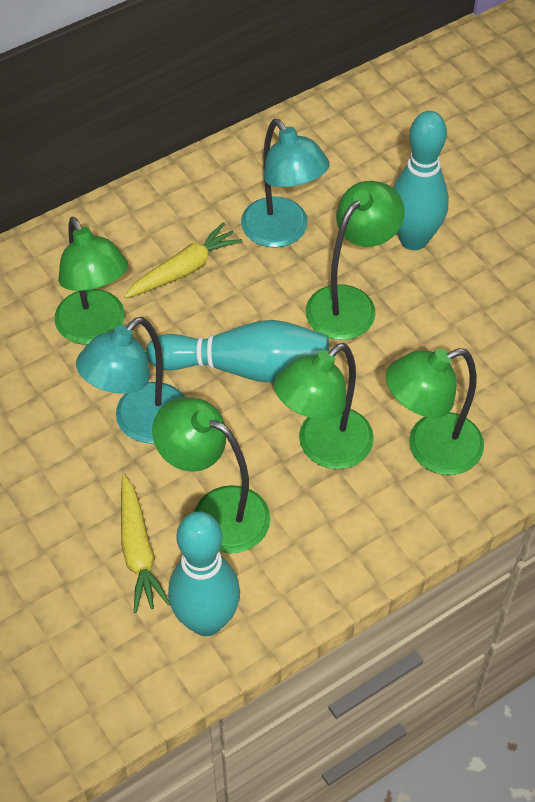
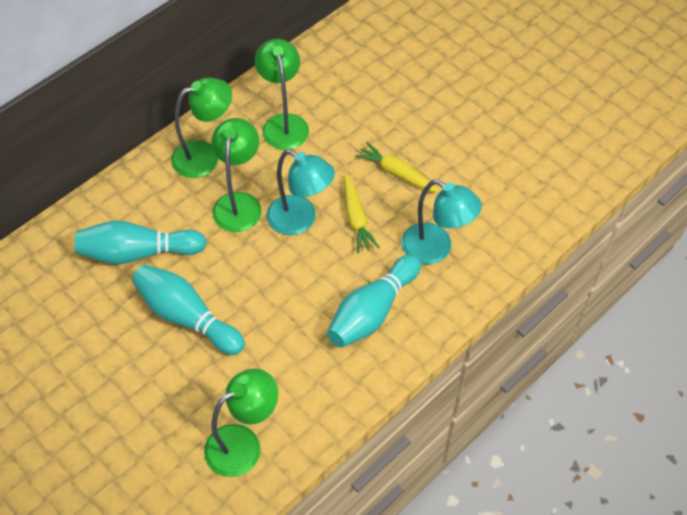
green lamp: 5 -> 4

